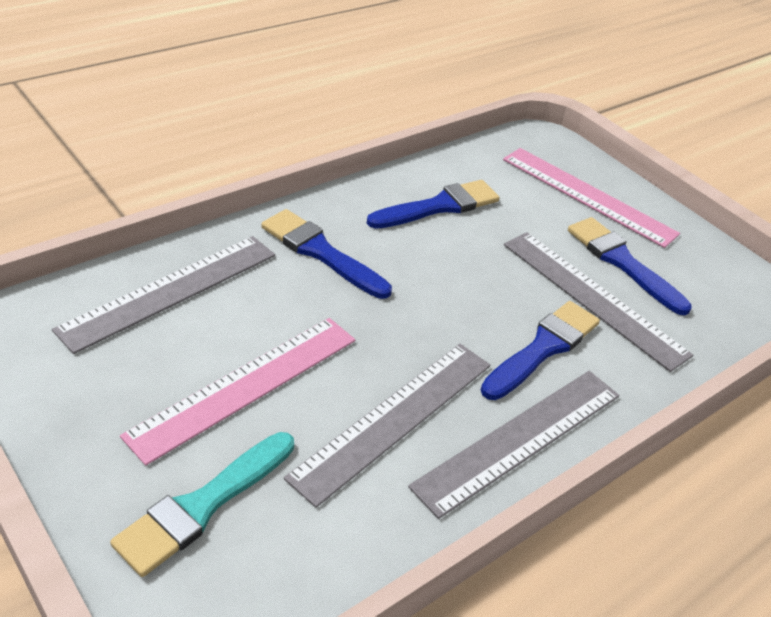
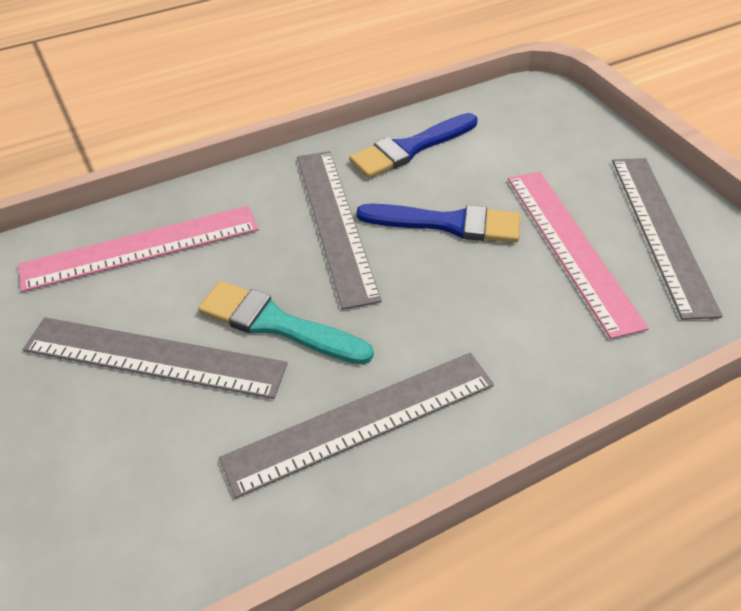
blue brush: 4 -> 2

